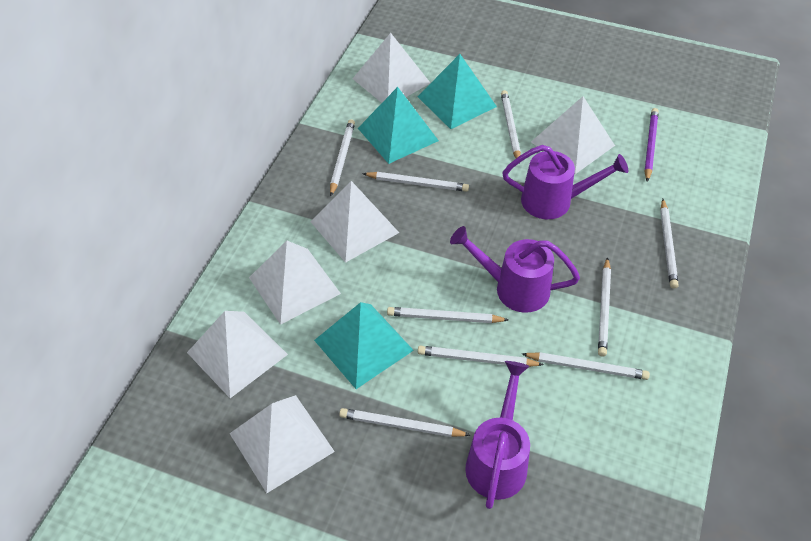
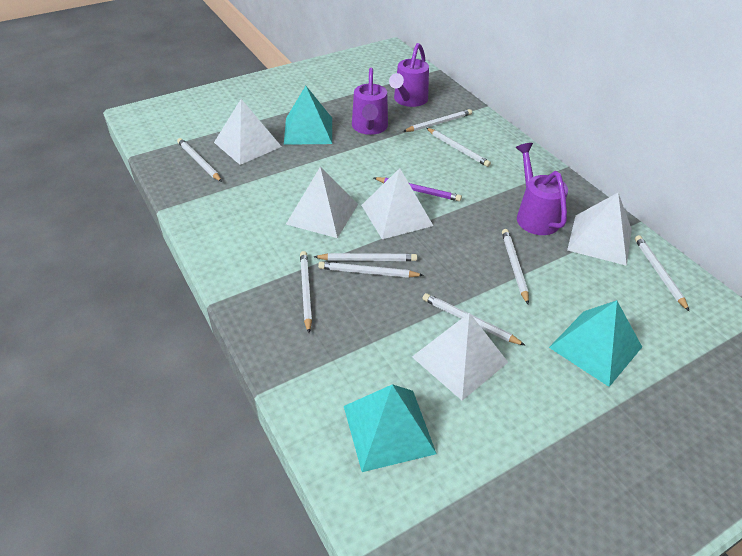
white pyramid: 6 -> 5

